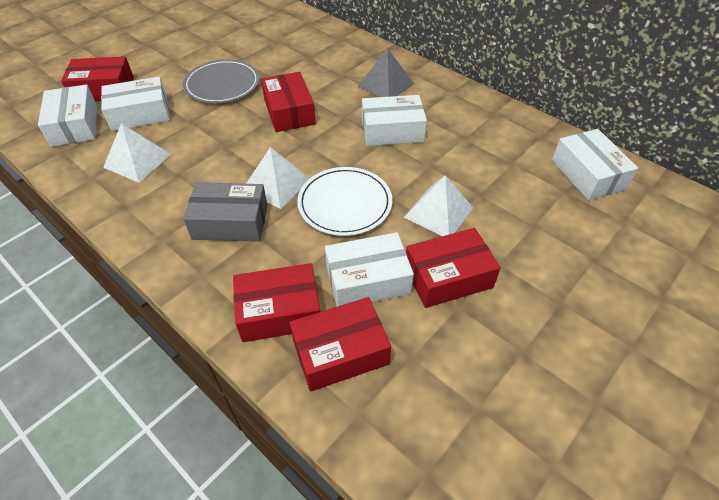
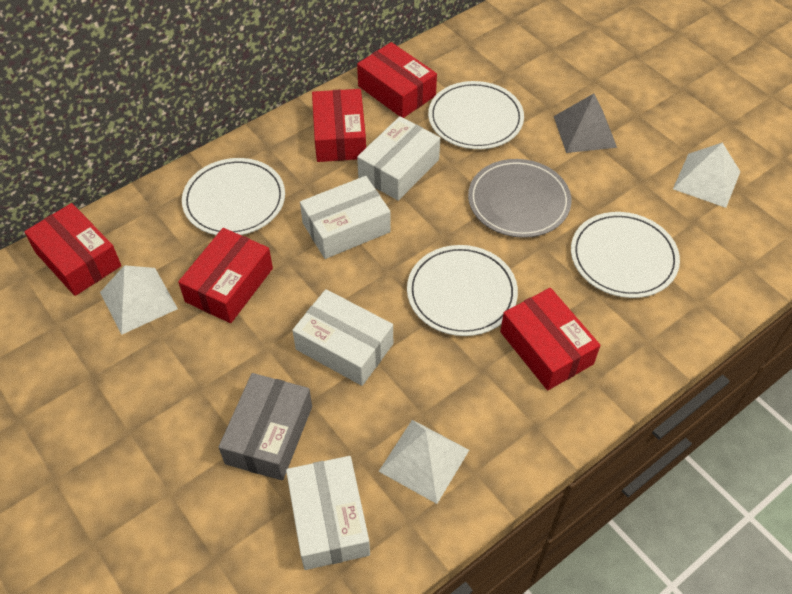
white box: 5 -> 4
white plate: 1 -> 4

